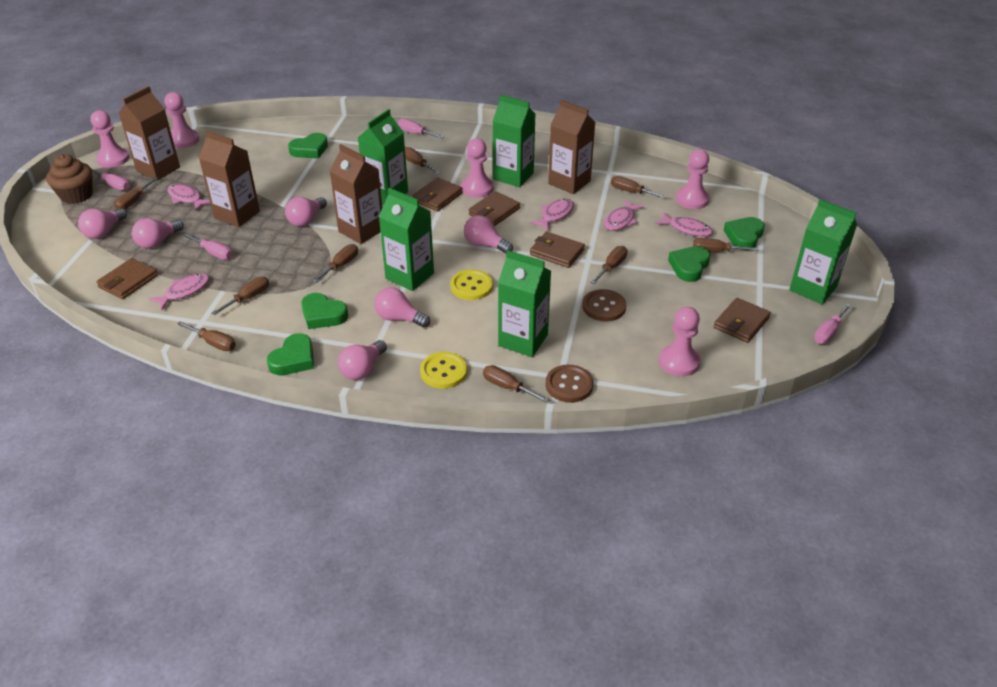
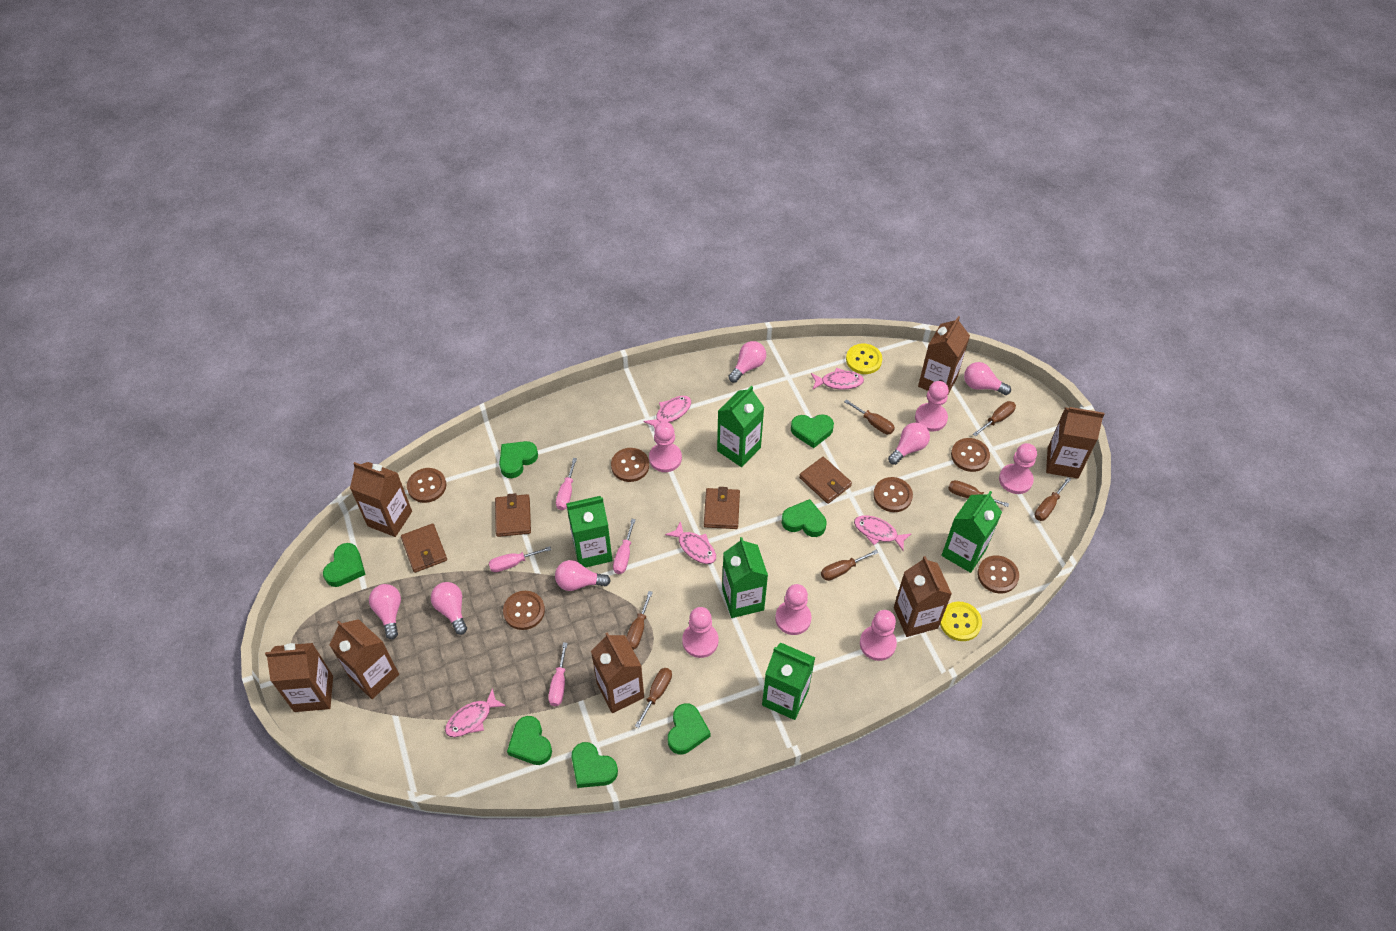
brown button: 2 -> 6
brown carton: 4 -> 7
brown cupcake: 1 -> 0
brown screwdriver: 9 -> 7
brown wallet: 5 -> 4
green heart: 5 -> 7
pink pawn: 5 -> 6

